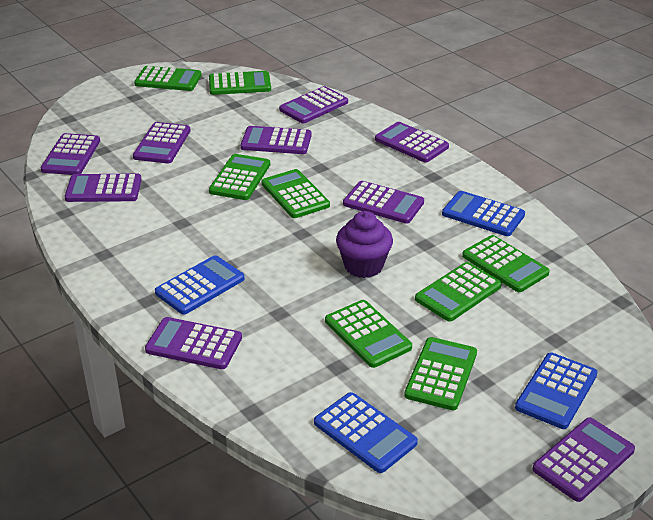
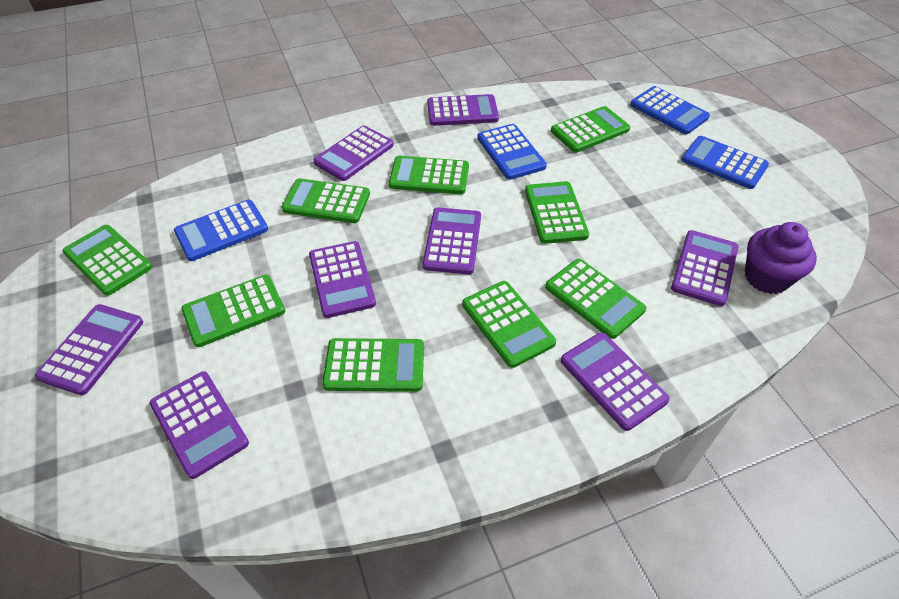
green calculator: 8 -> 9
purple calculator: 9 -> 8

